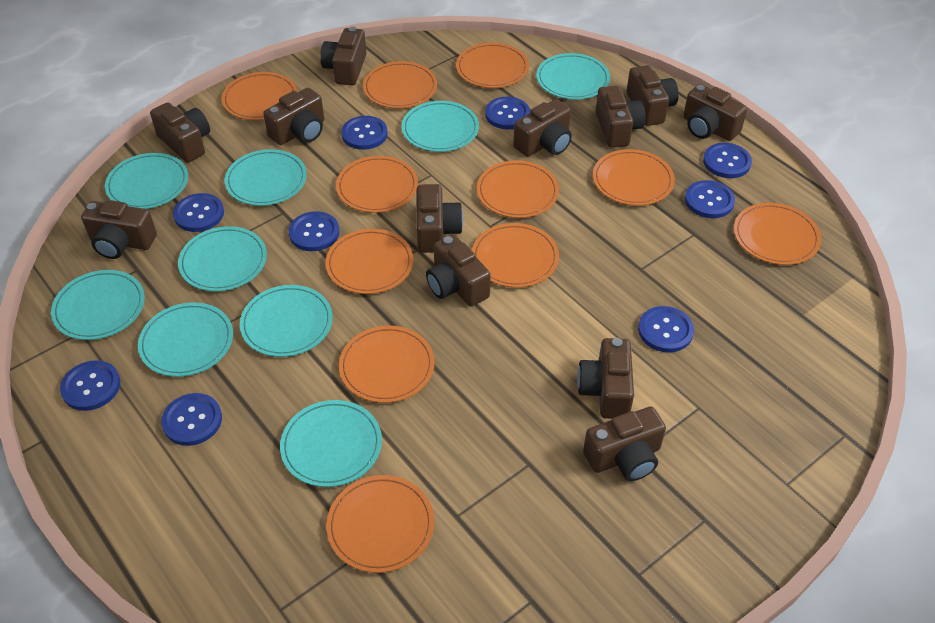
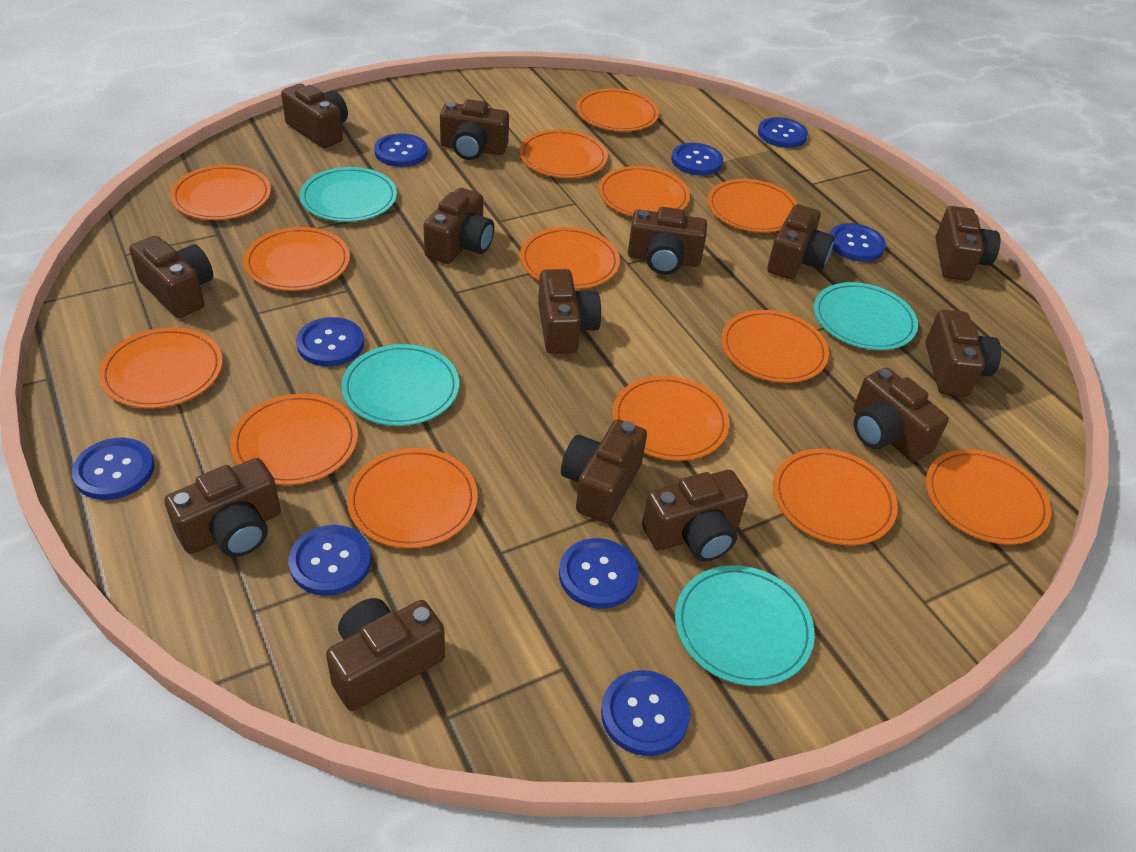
brown camera: 12 -> 14
orange plate: 11 -> 14
turquoise plate: 9 -> 4

